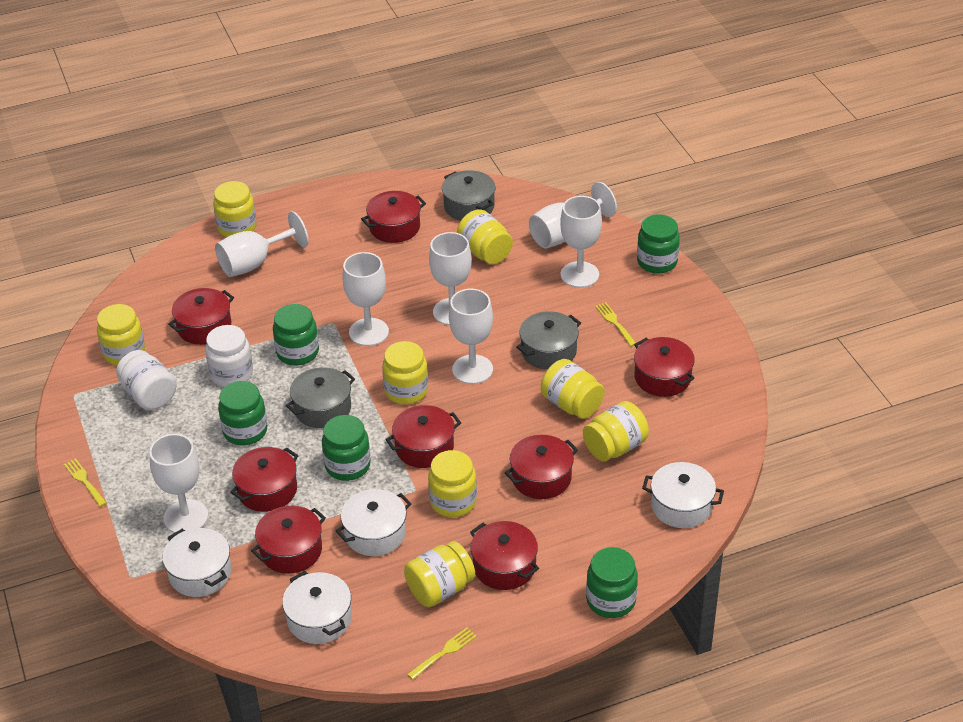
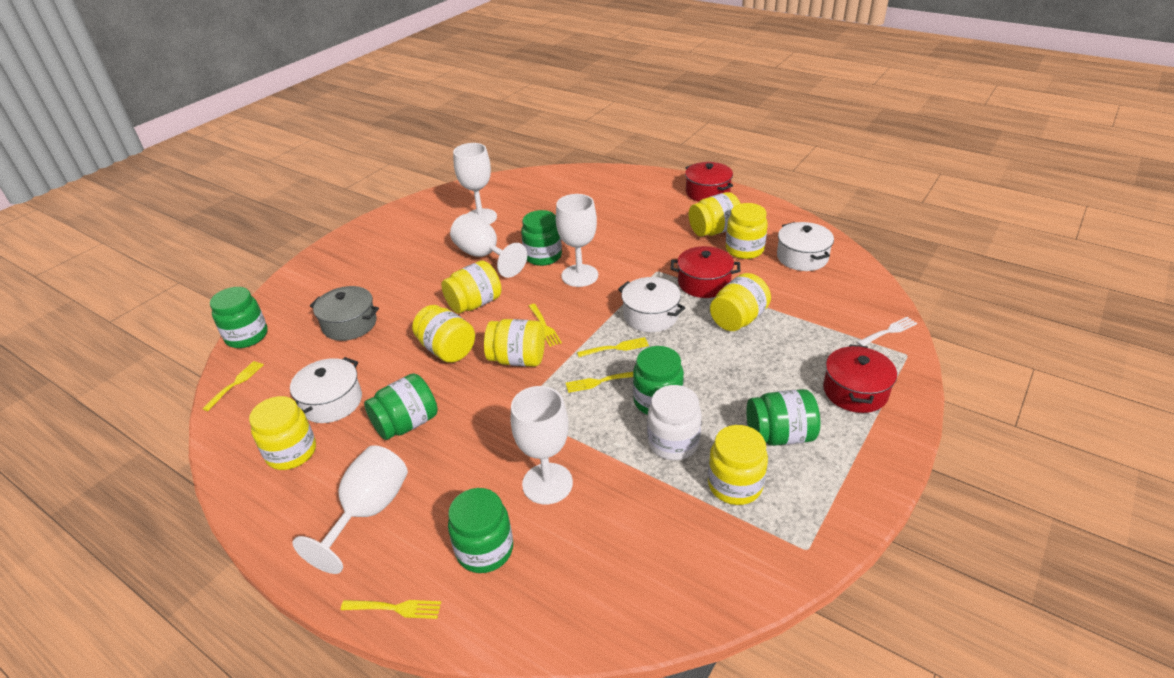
green jar: 5 -> 6
grey pot: 3 -> 1
red pot: 8 -> 3
white fork: 0 -> 1
white goblet: 7 -> 5
white jar: 2 -> 1
white pot: 4 -> 3
yellow fork: 3 -> 5

